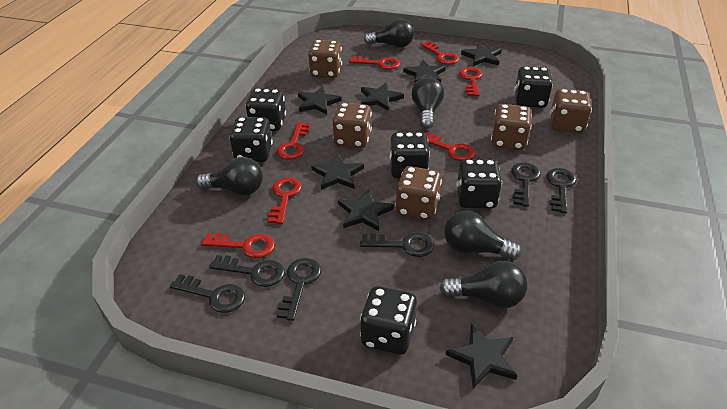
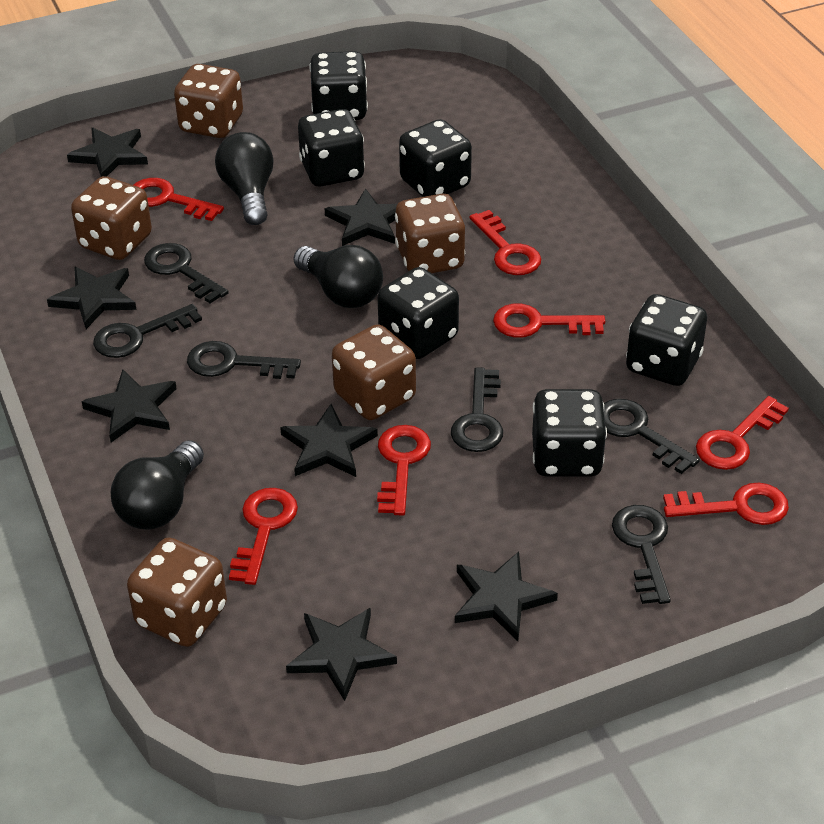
black light bulb: 5 -> 3

